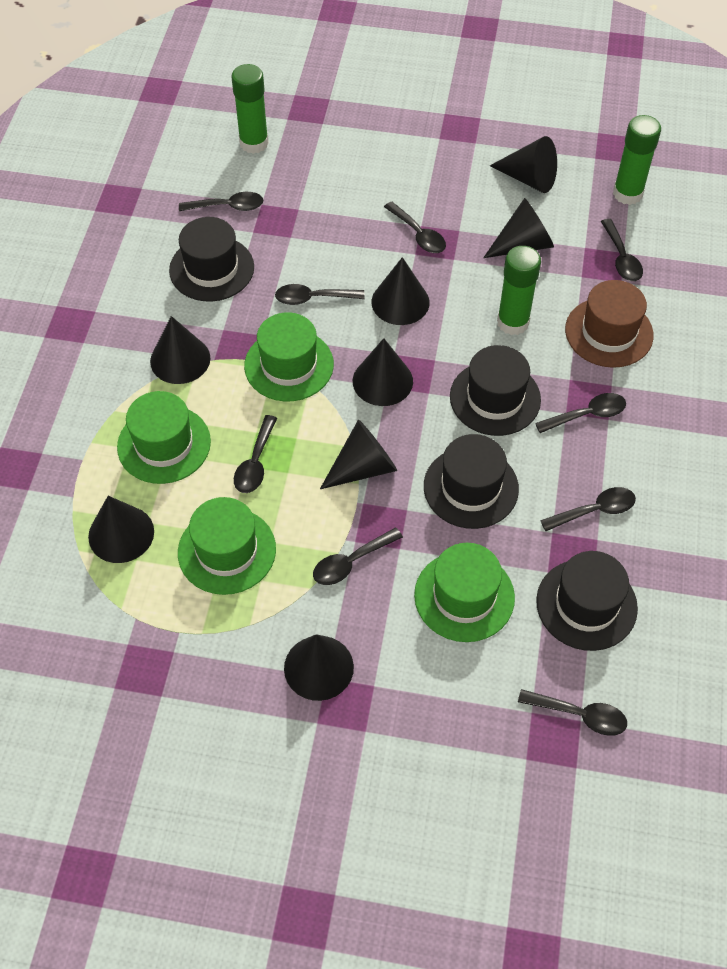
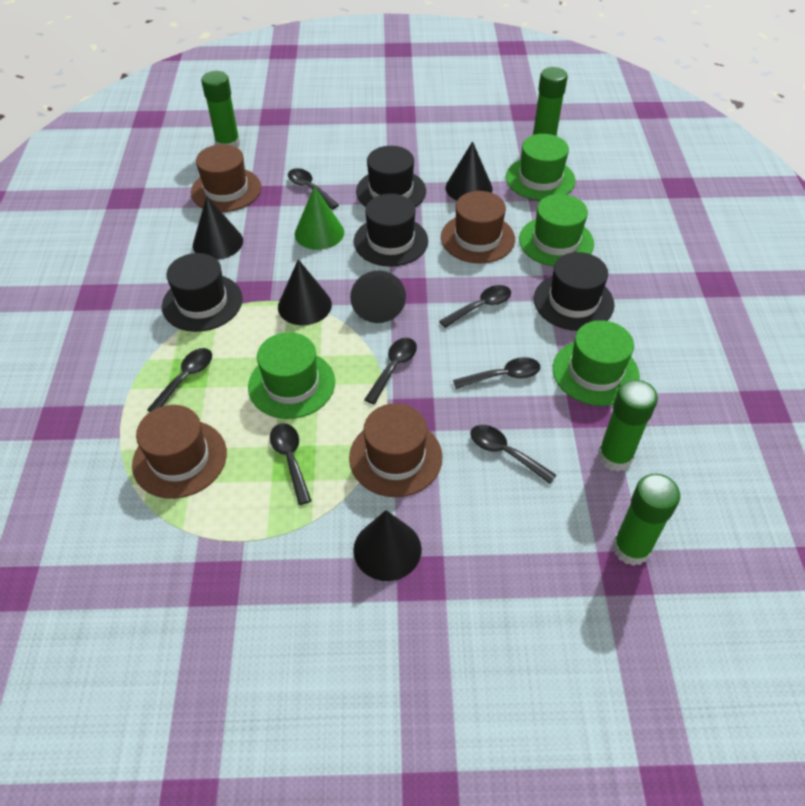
black cone: 8 -> 5
black spoon: 9 -> 7
brown hat: 1 -> 4
green cone: 0 -> 1
green glue stick: 3 -> 4

